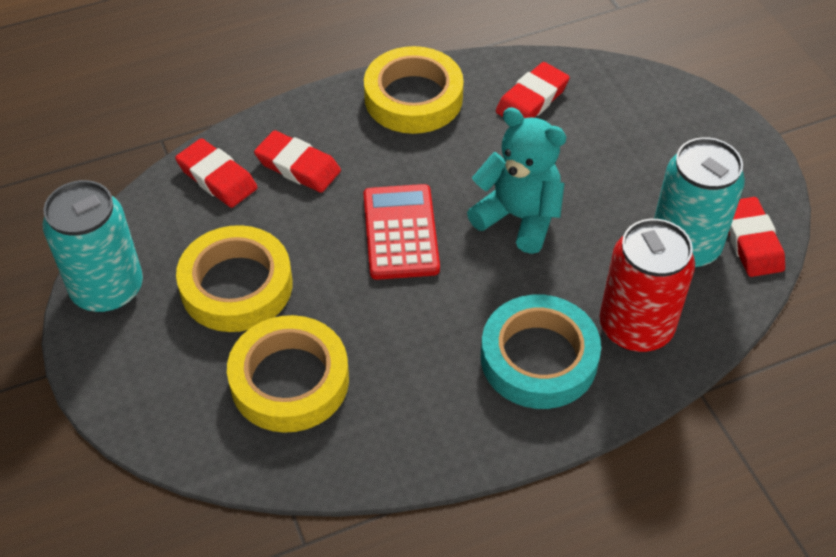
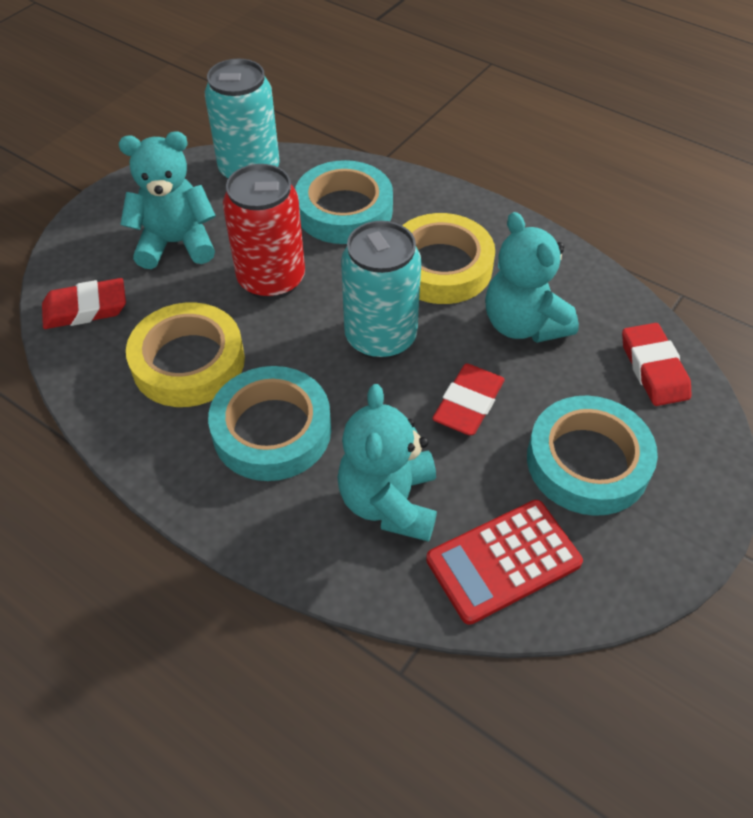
red eraser: 4 -> 3
turquoise tape: 1 -> 3
turquoise teddy bear: 1 -> 3
yellow tape: 3 -> 2

